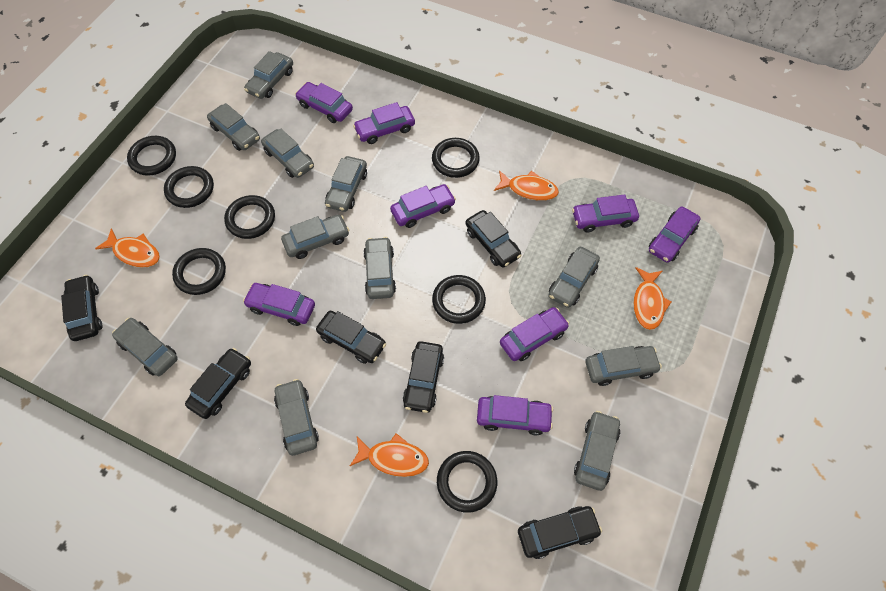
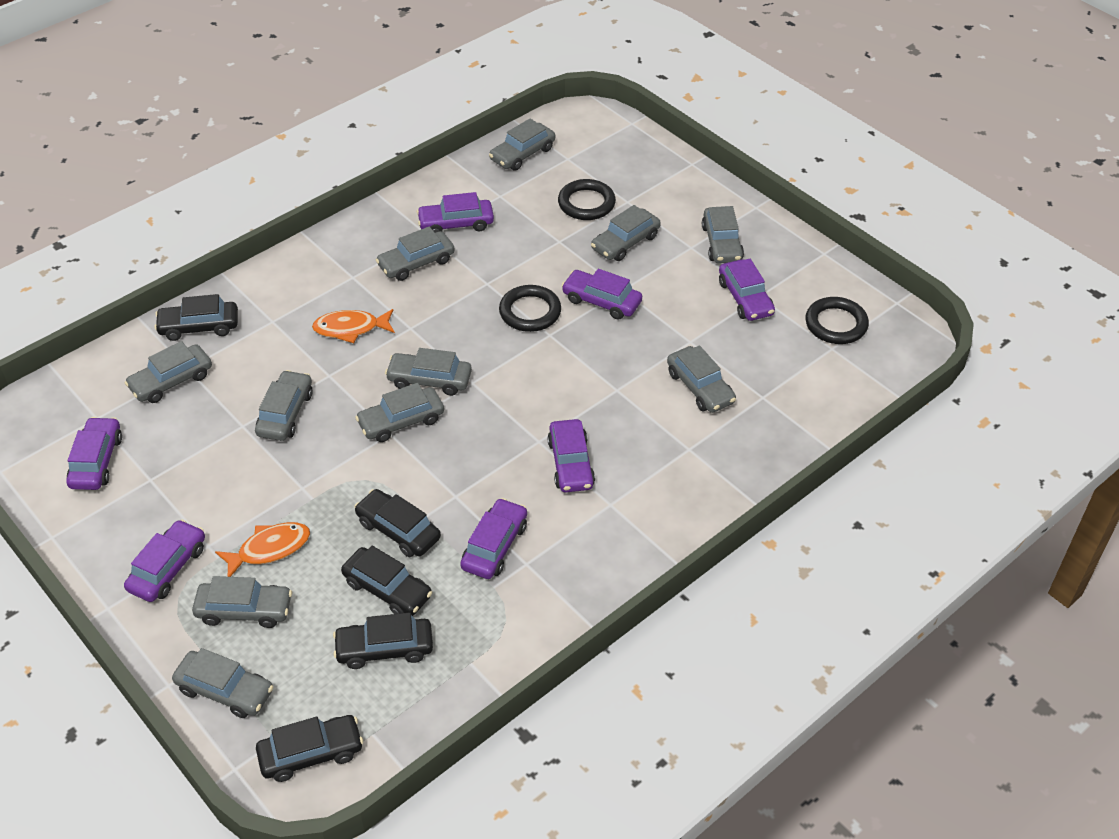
black car: 6 -> 5
black ring: 7 -> 3
orange fish: 4 -> 2
purple car: 8 -> 7

